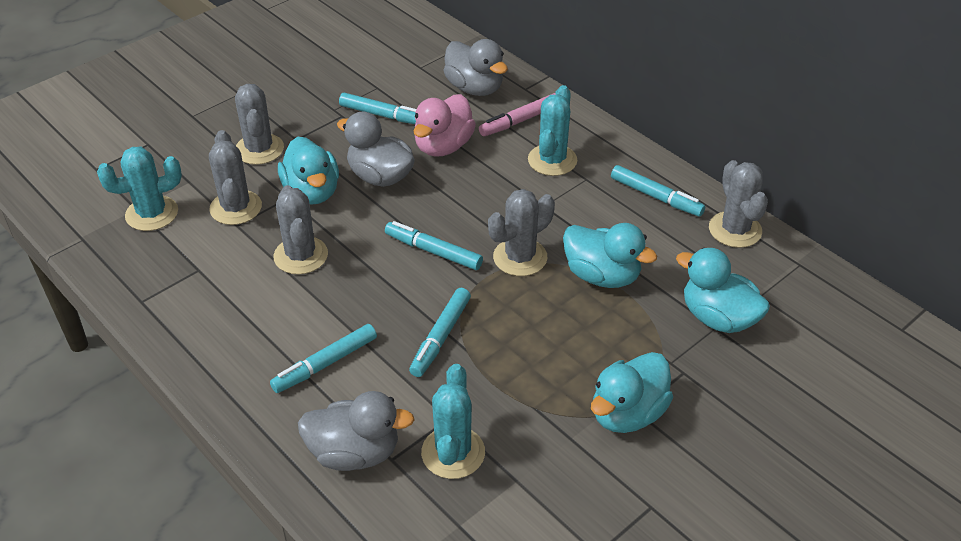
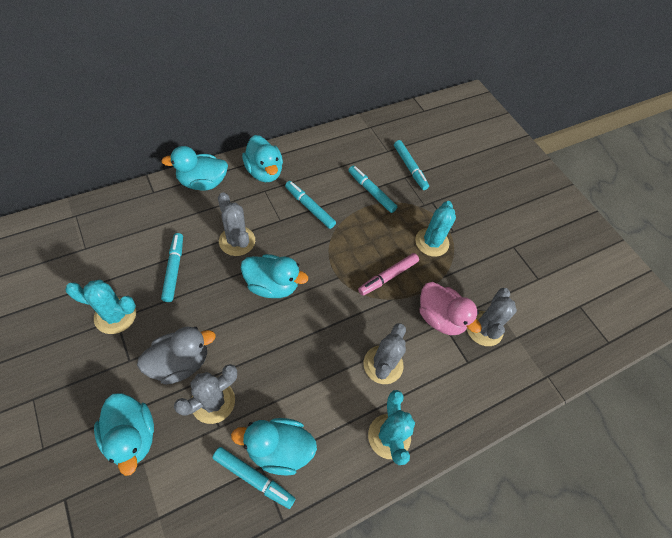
grey cactus: 5 -> 4
grey duck: 3 -> 1
turquoise duck: 4 -> 5

